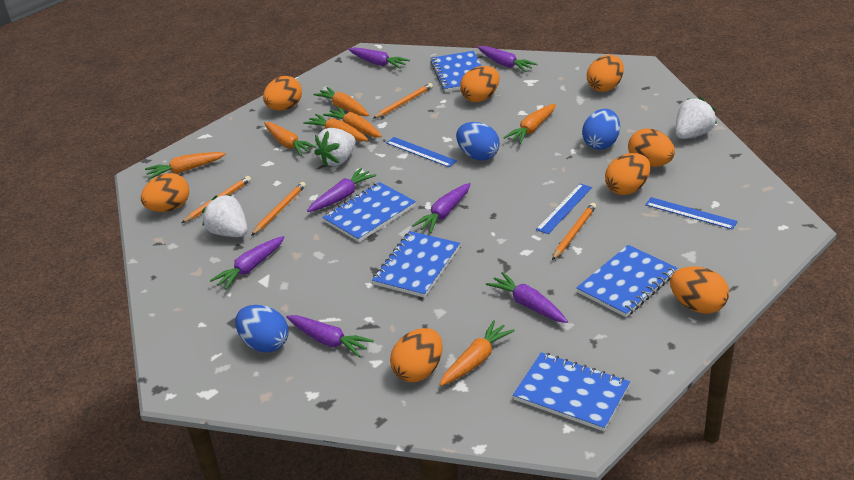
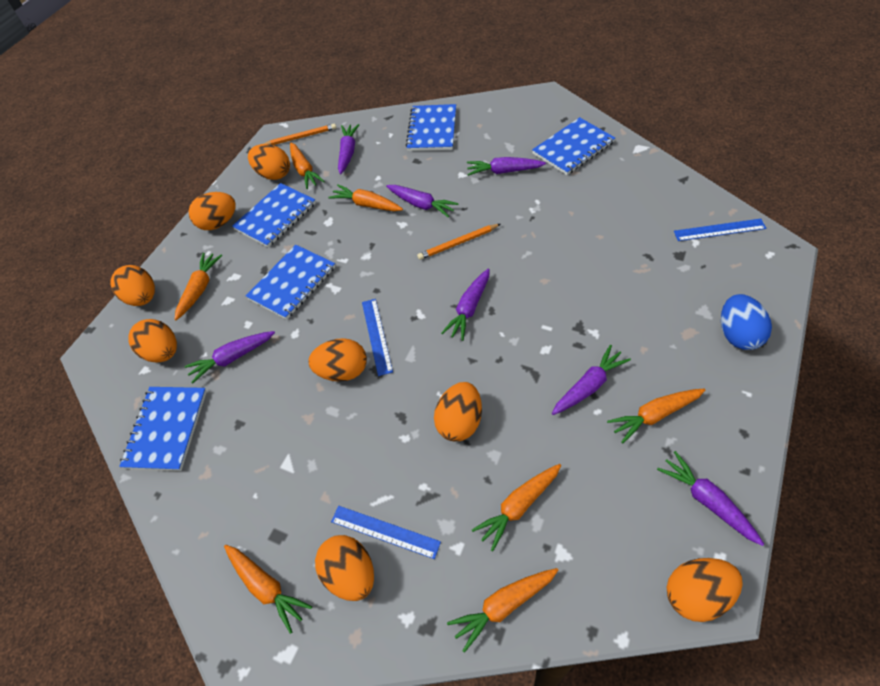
blue egg: 3 -> 1
orange pencil: 4 -> 2
white strawberry: 3 -> 0

